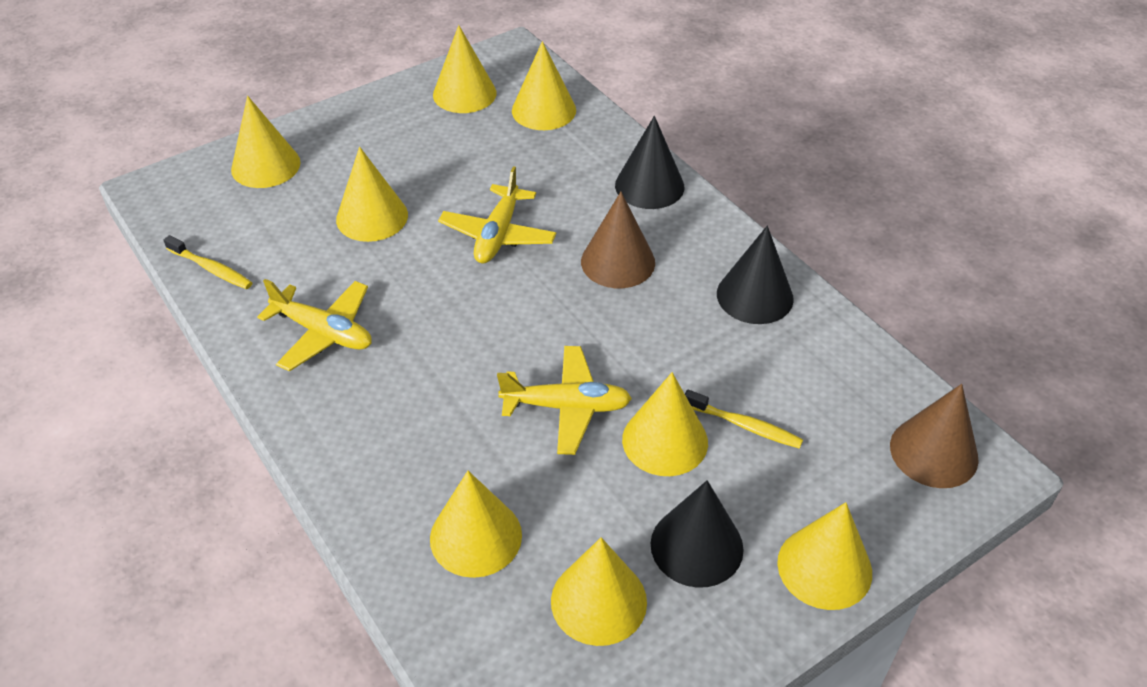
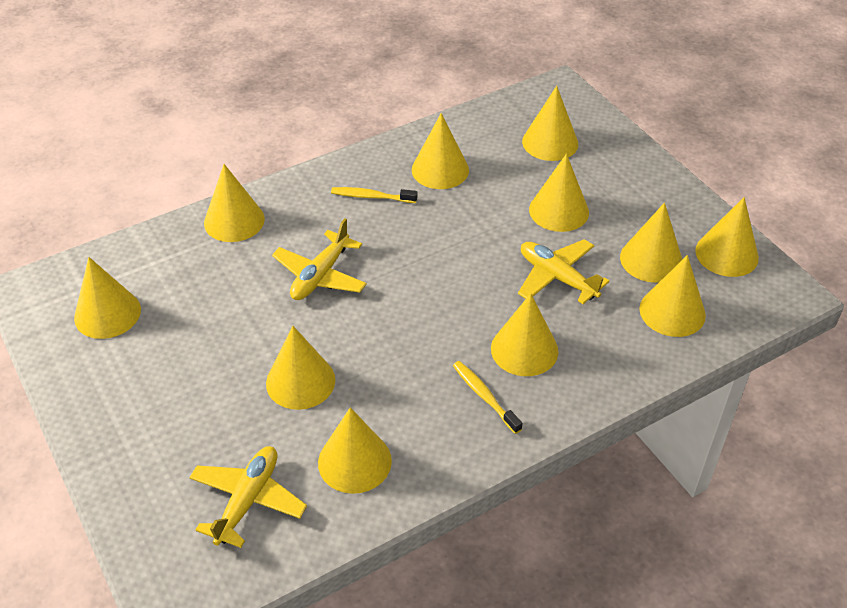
black cone: 3 -> 0
brown cone: 2 -> 0
yellow cone: 8 -> 11

